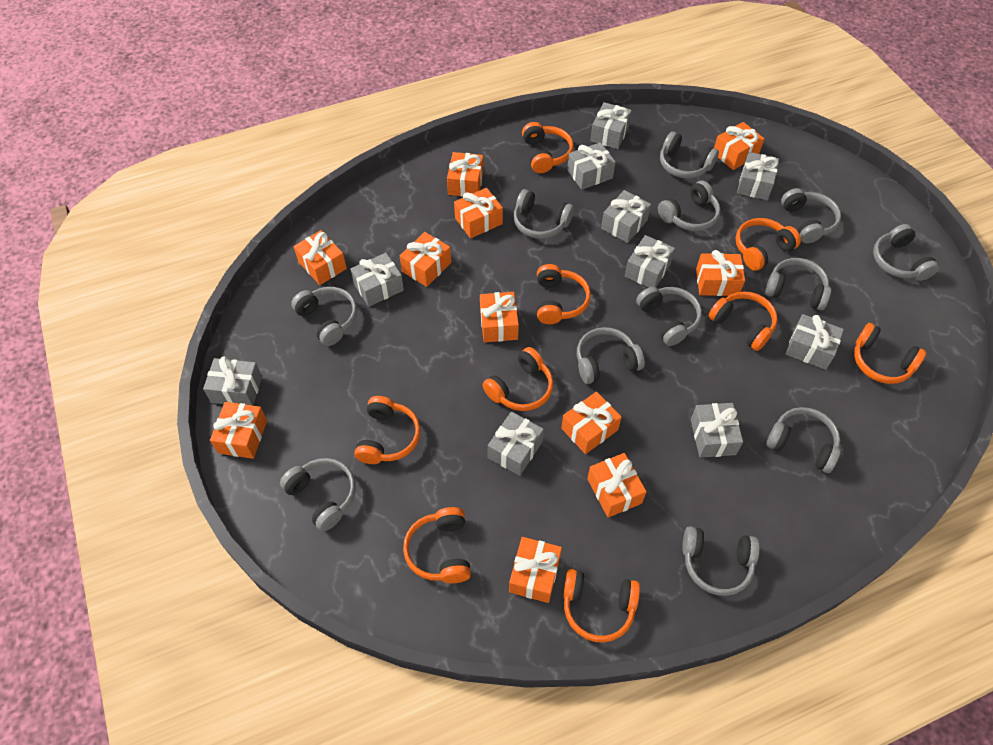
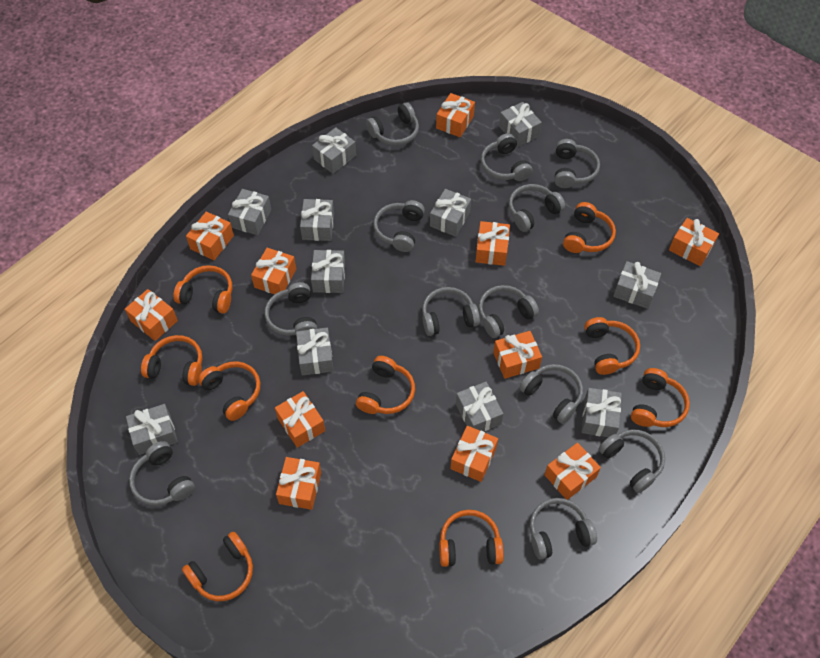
grey gift: 10 -> 11

